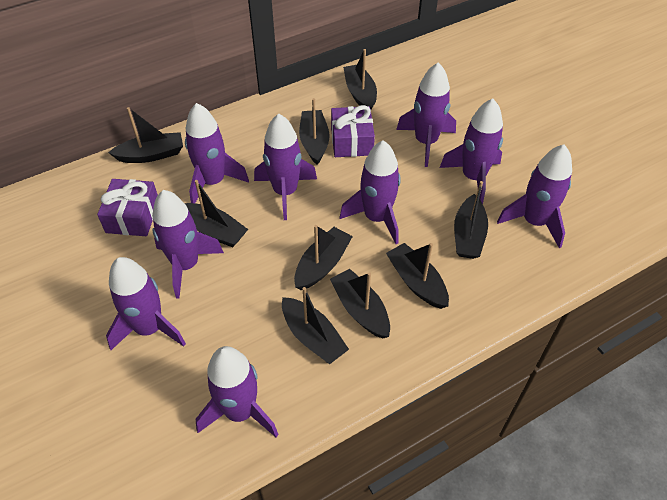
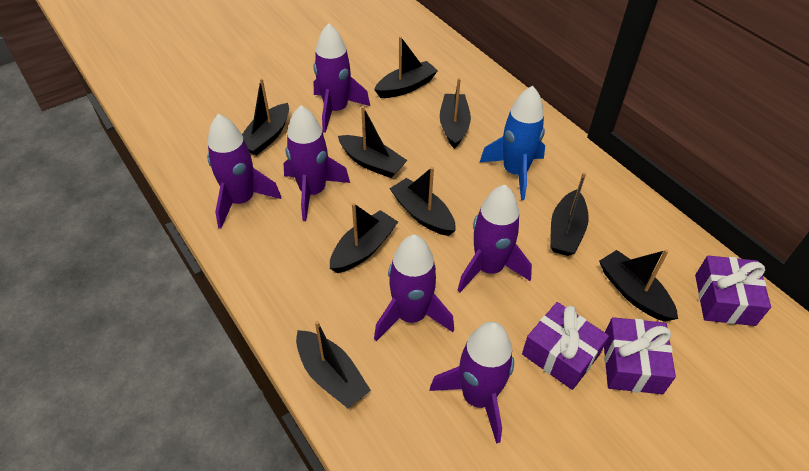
blue rocket: 0 -> 1
purple gift: 2 -> 3
purple rocket: 9 -> 6

